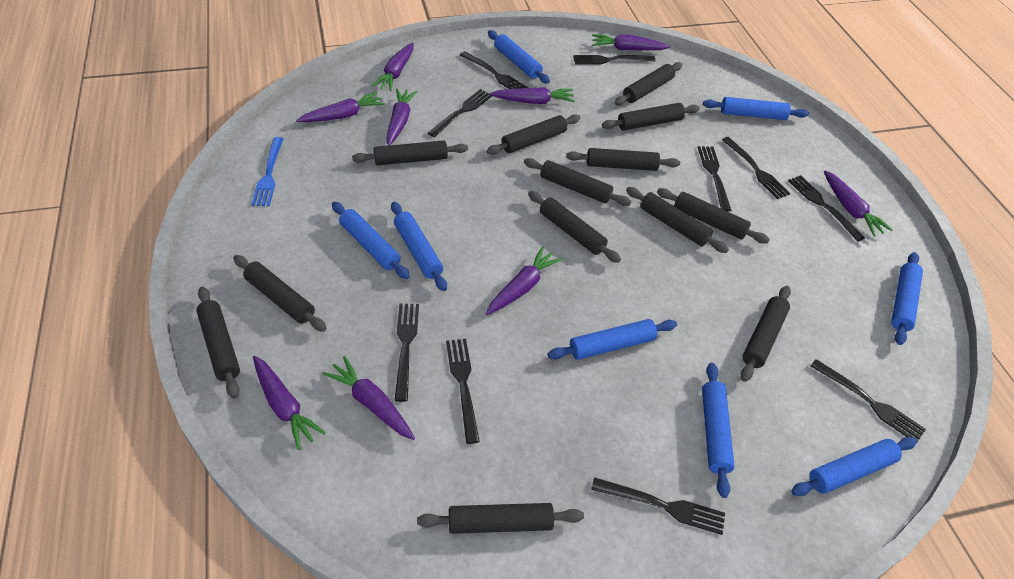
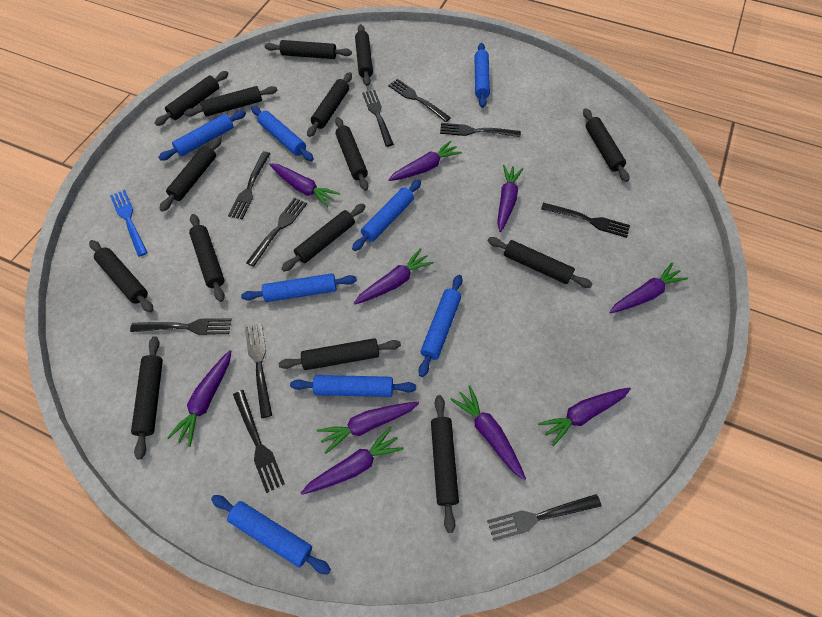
black rolling pin: 13 -> 15
purple carrot: 9 -> 10

